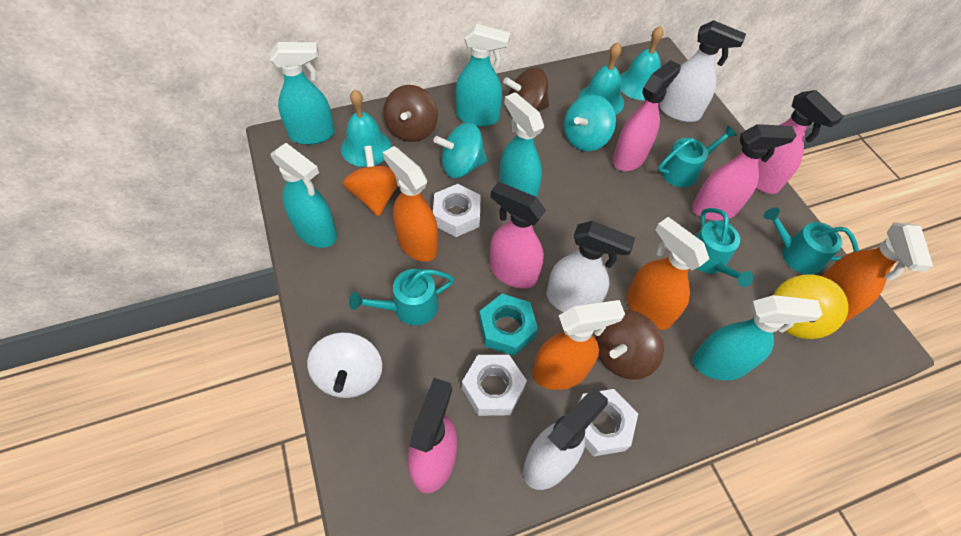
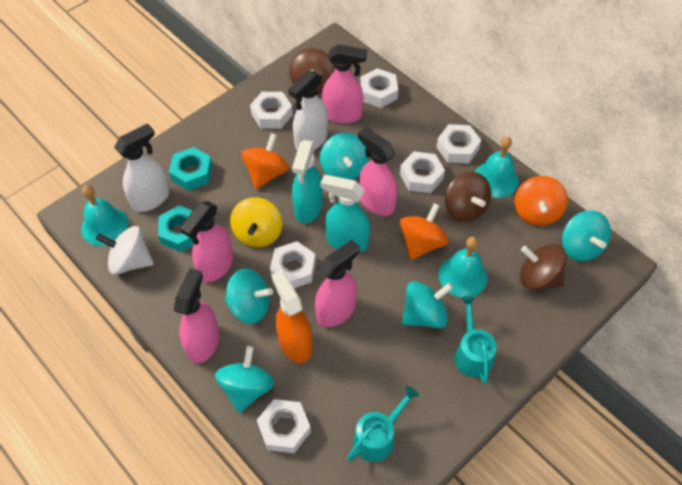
orange spinning top: 1 -> 3
orange spray bottle: 4 -> 1
turquoise nut: 1 -> 2
turquoise spinning top: 2 -> 5
turquoise spray bottle: 5 -> 2
turquoise watering can: 4 -> 2
white nut: 3 -> 6
white spray bottle: 3 -> 2

